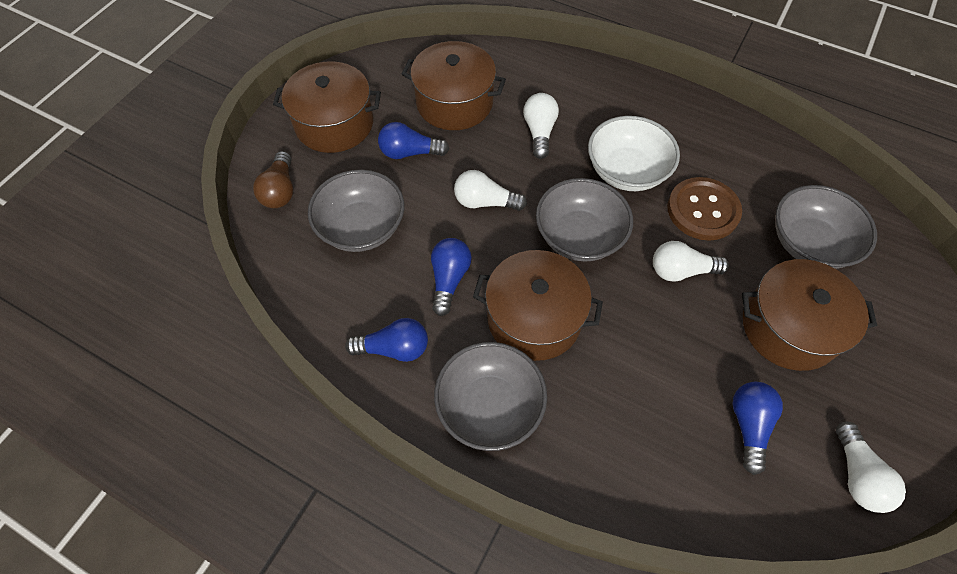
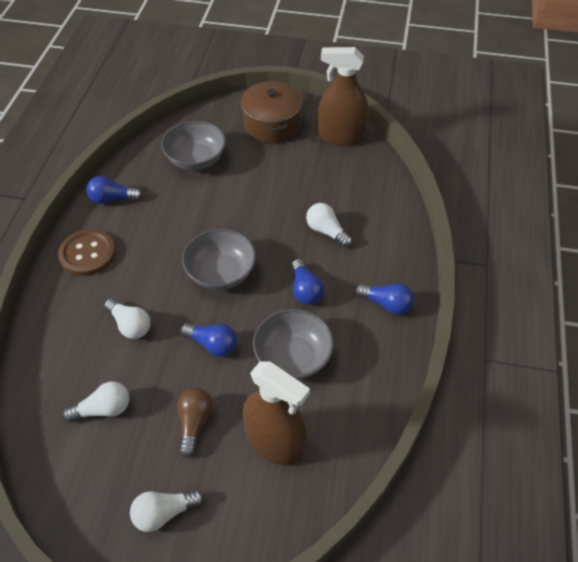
brown pot: 4 -> 1
brown spray bottle: 0 -> 2
grey bowl: 4 -> 3
white bowl: 1 -> 0

